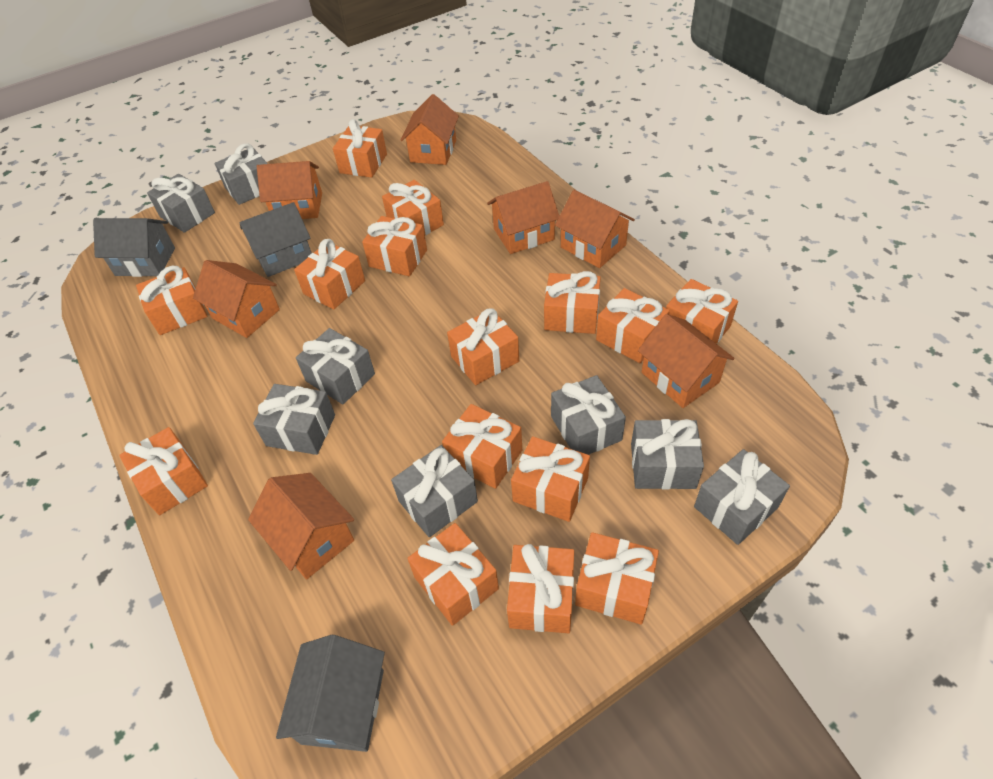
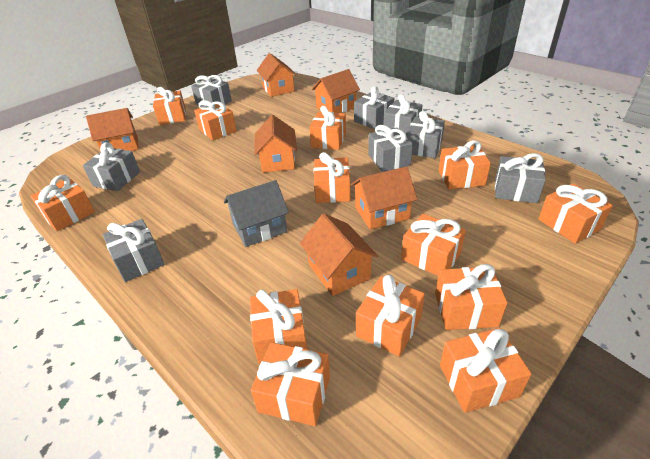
grey house: 3 -> 1
orange gift: 15 -> 13
orange house: 7 -> 6

